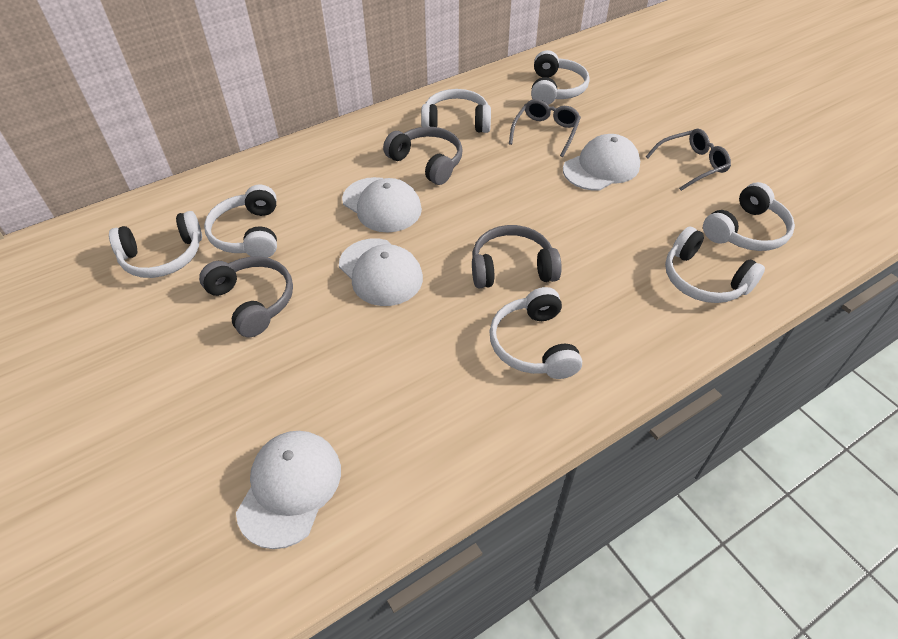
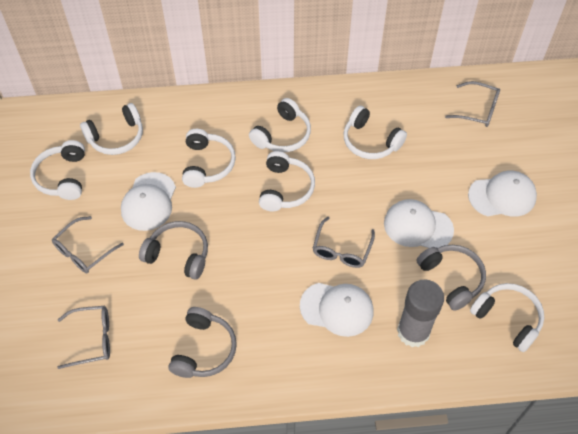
grey glasses: 2 -> 4
grey glue stick: 0 -> 1

